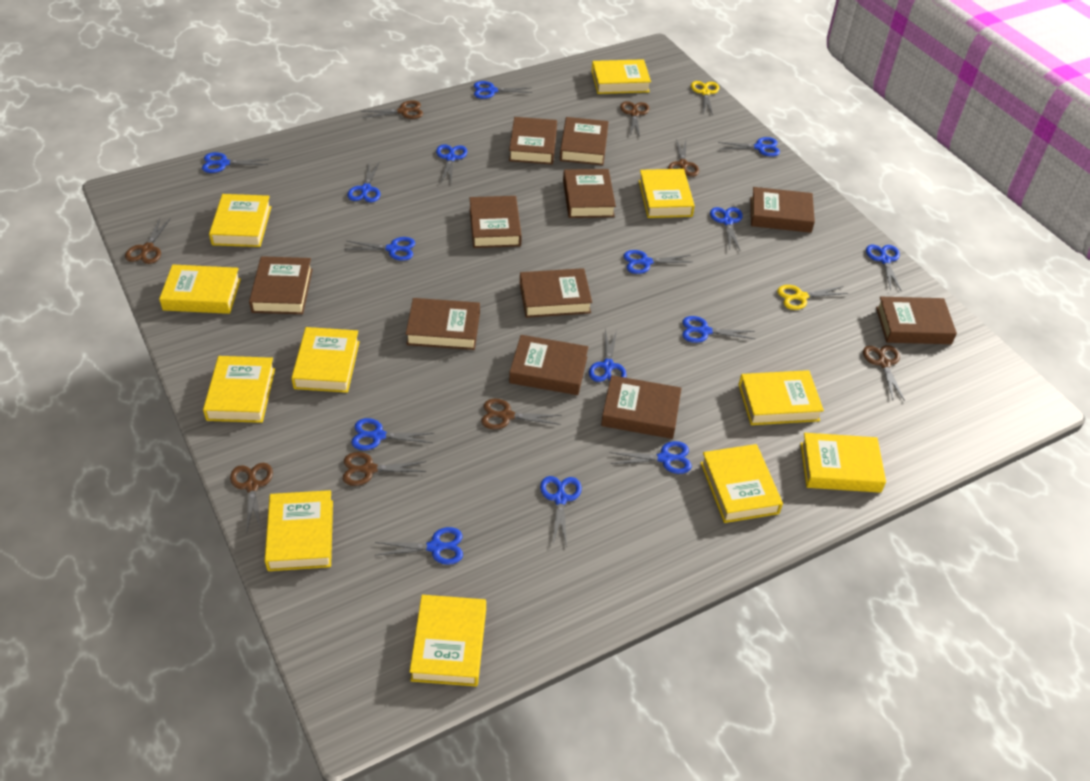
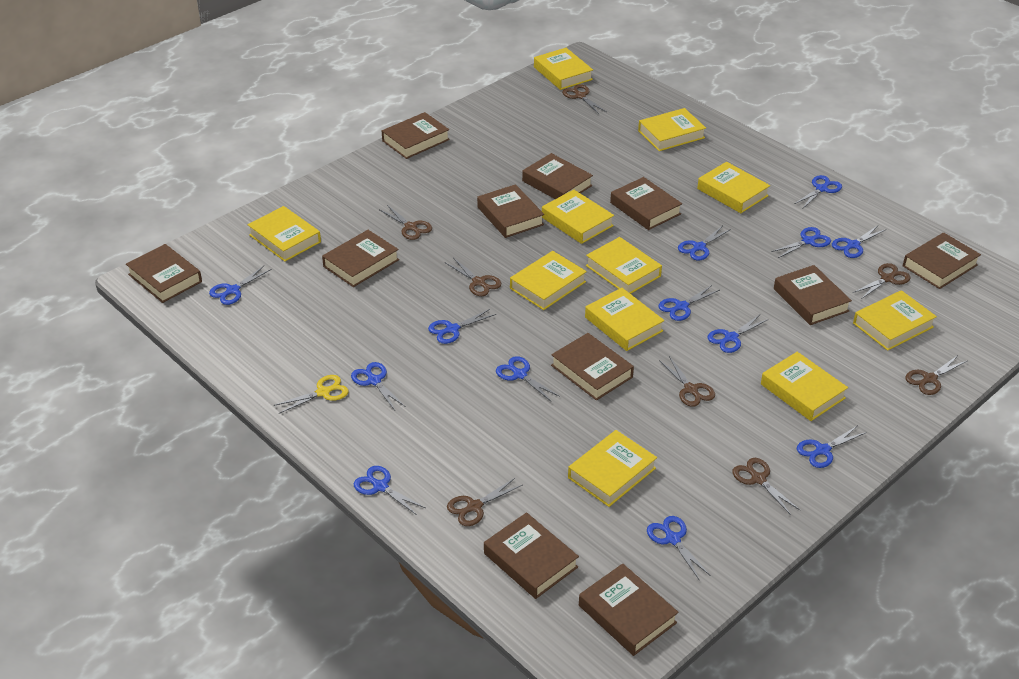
blue scissors: 15 -> 13
yellow scissors: 2 -> 1

